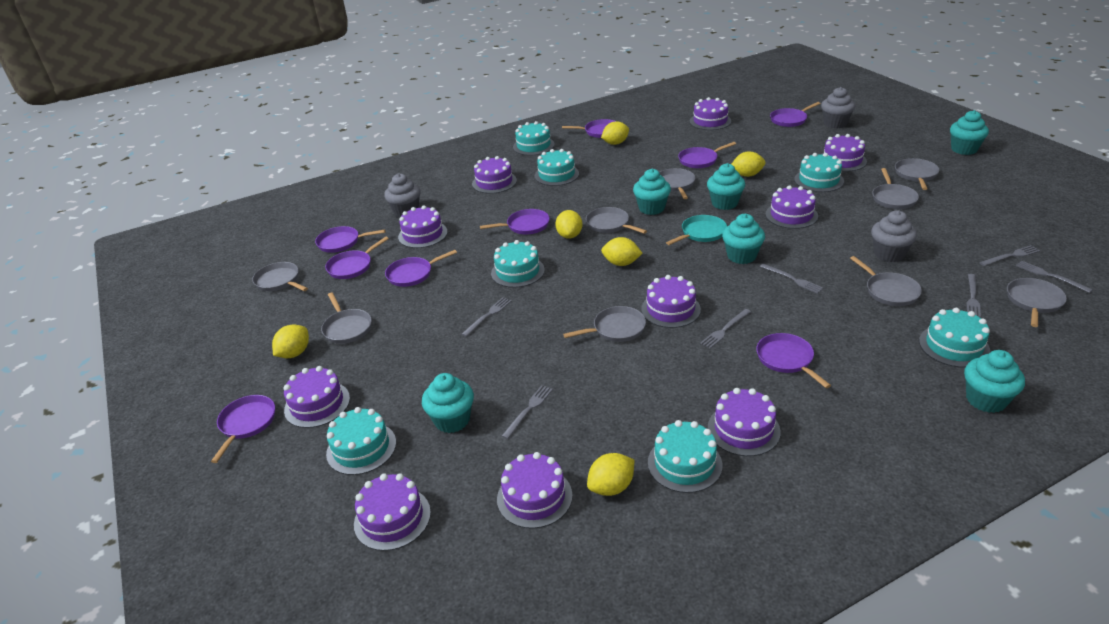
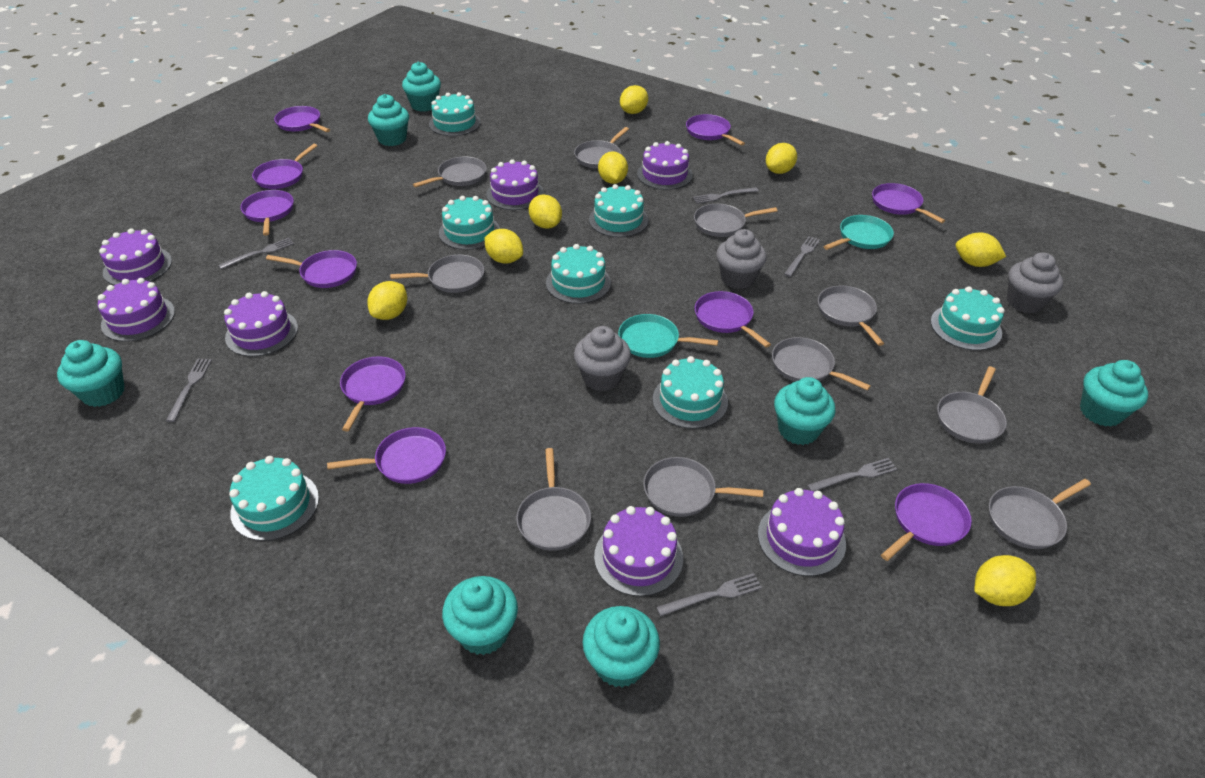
grey fork: 7 -> 6
grey pan: 9 -> 10
purple cake: 10 -> 7
purple pan: 9 -> 10
turquoise cupcake: 6 -> 7
turquoise pan: 1 -> 2
yellow lemon: 6 -> 8

